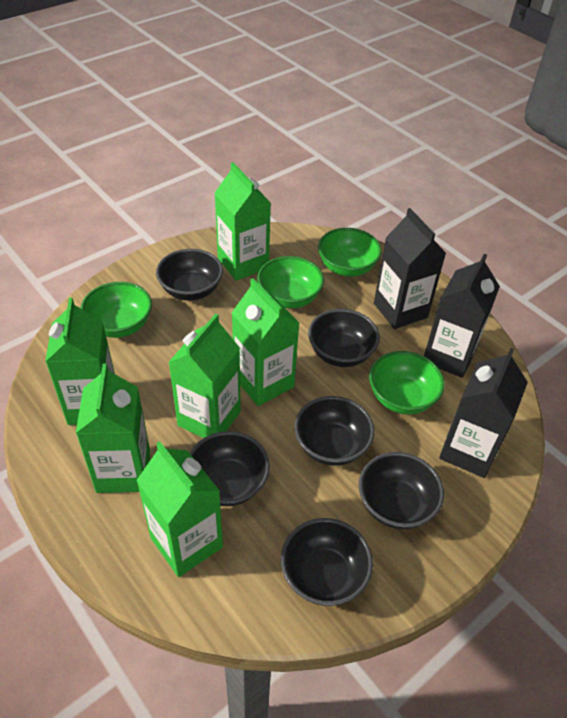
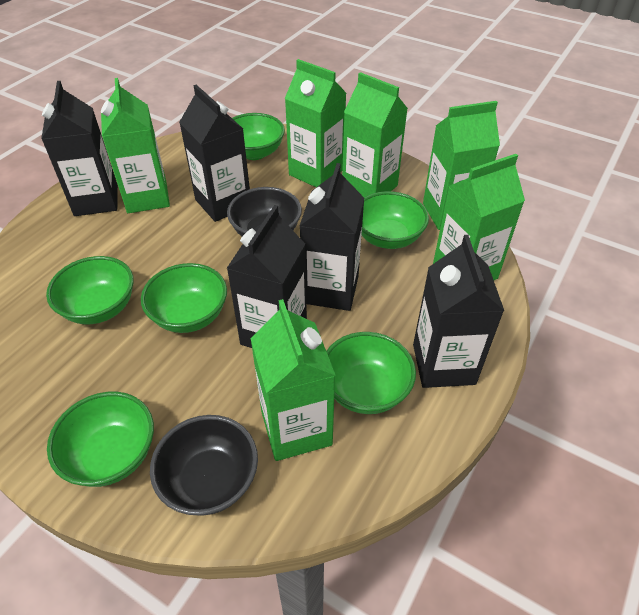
black bowl: 6 -> 2
black carton: 3 -> 5
green bowl: 4 -> 6

